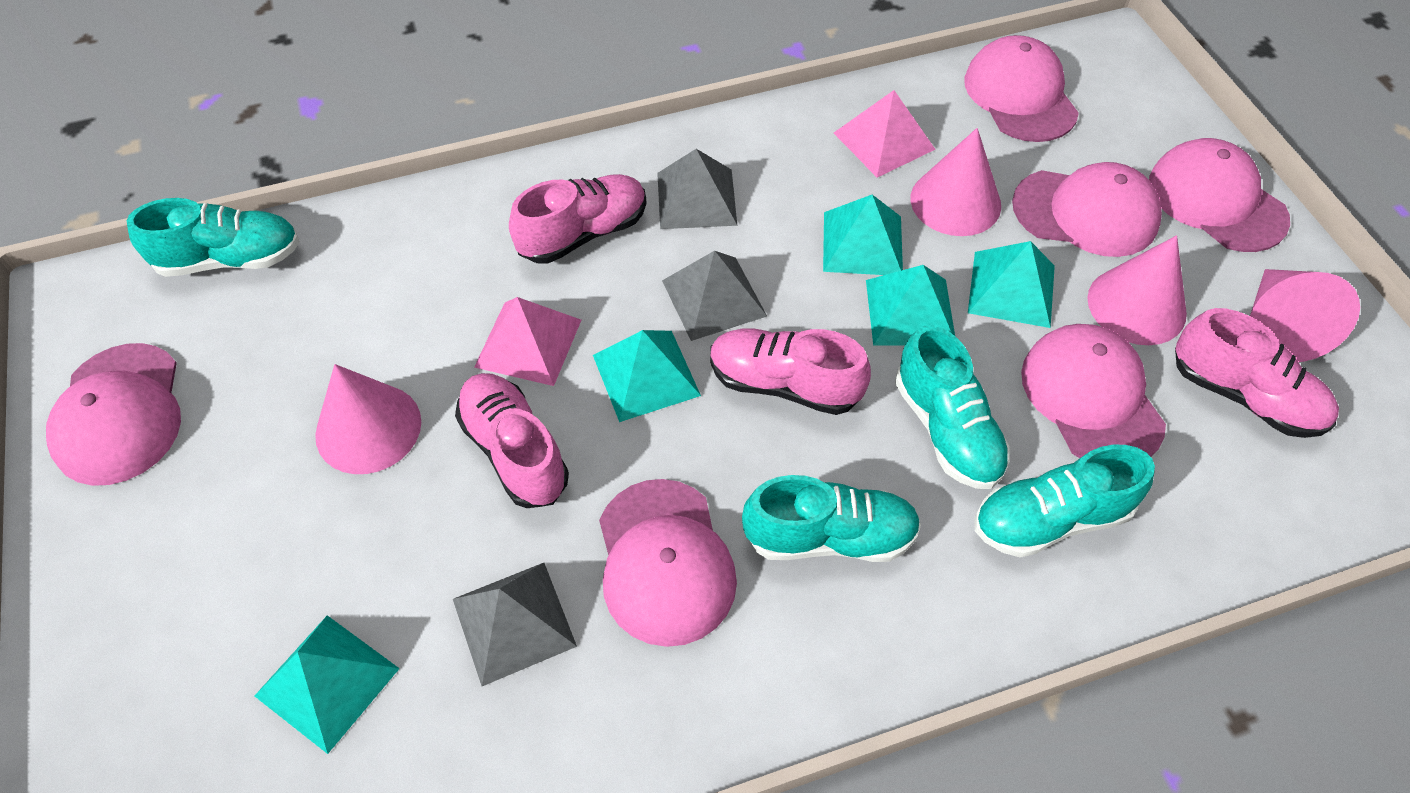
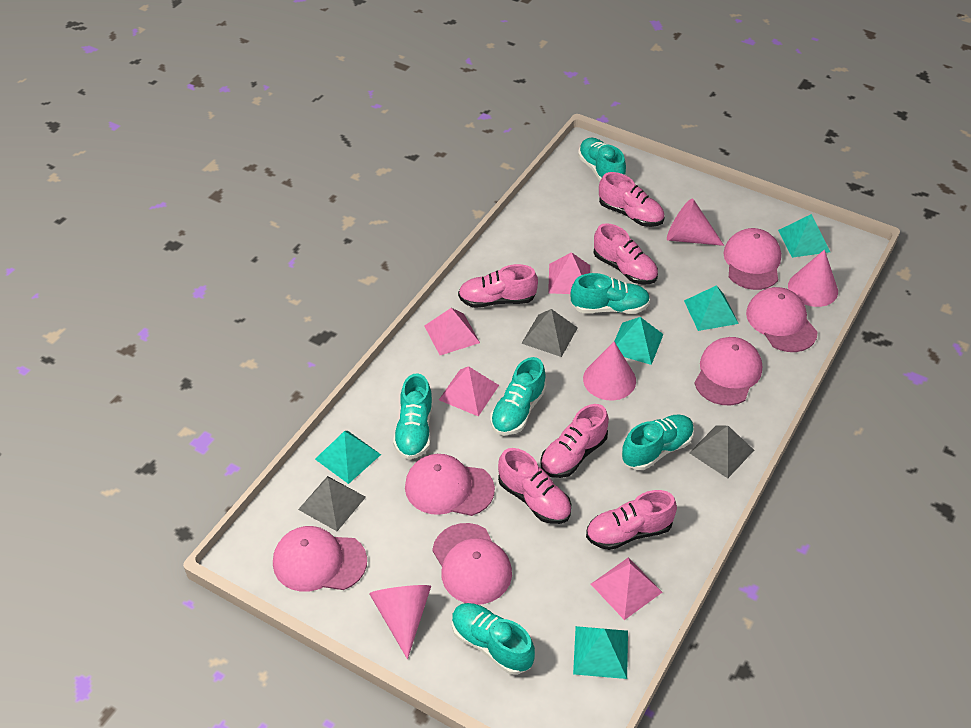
pink pyramid: 2 -> 4
pink shoe: 4 -> 6
turquoise shoe: 4 -> 6

